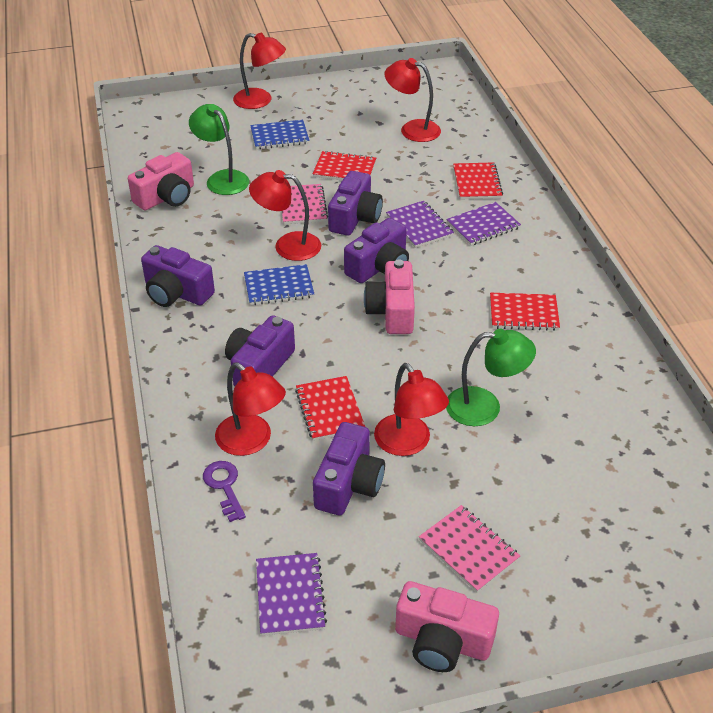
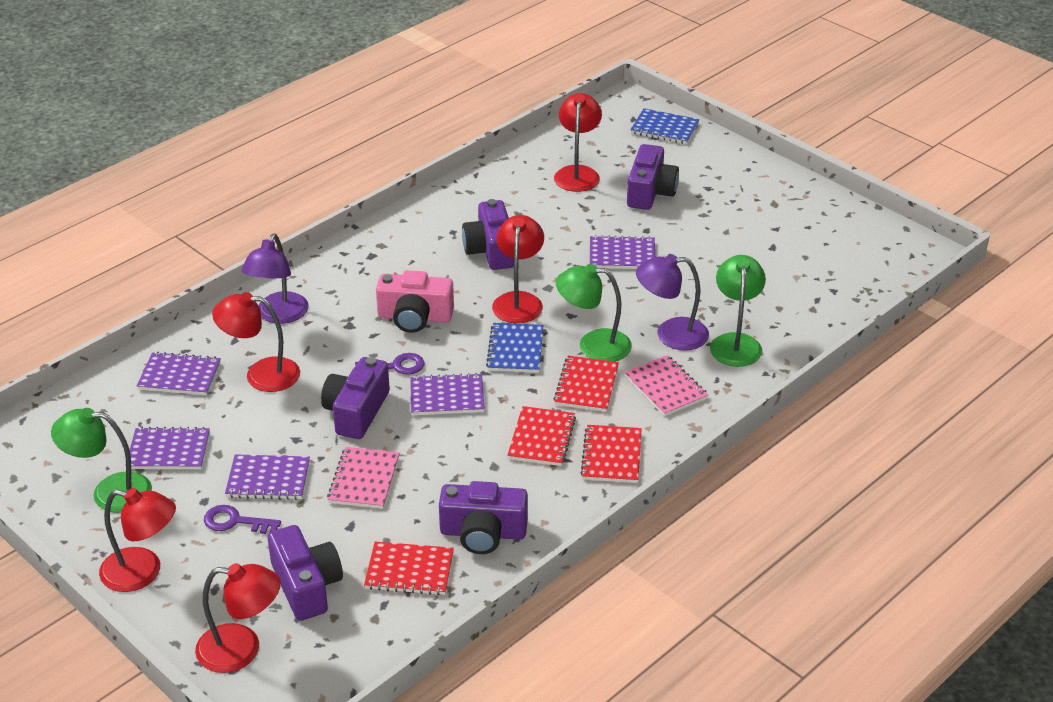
green lamp: 2 -> 3
pink camera: 3 -> 1
purple key: 1 -> 2
purple lamp: 0 -> 2
purple notebook: 3 -> 5

